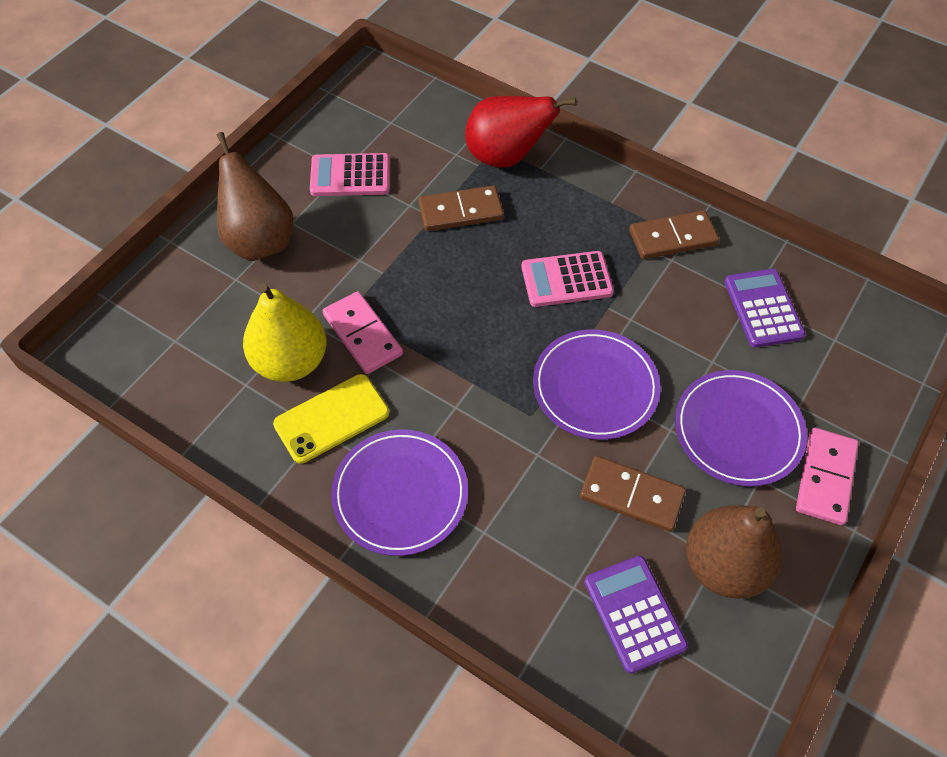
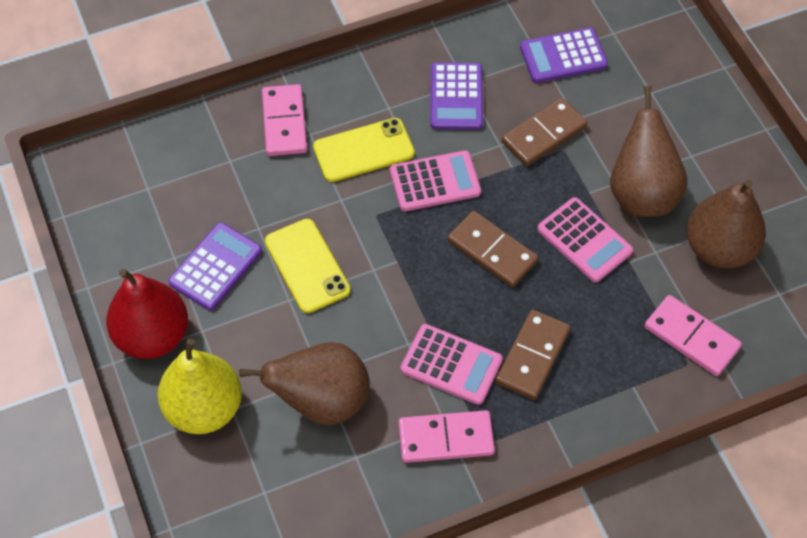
brown pear: 2 -> 3
pink calculator: 2 -> 3
pink domino: 2 -> 3
purple calculator: 2 -> 3
purple plate: 3 -> 0
yellow phone: 1 -> 2

